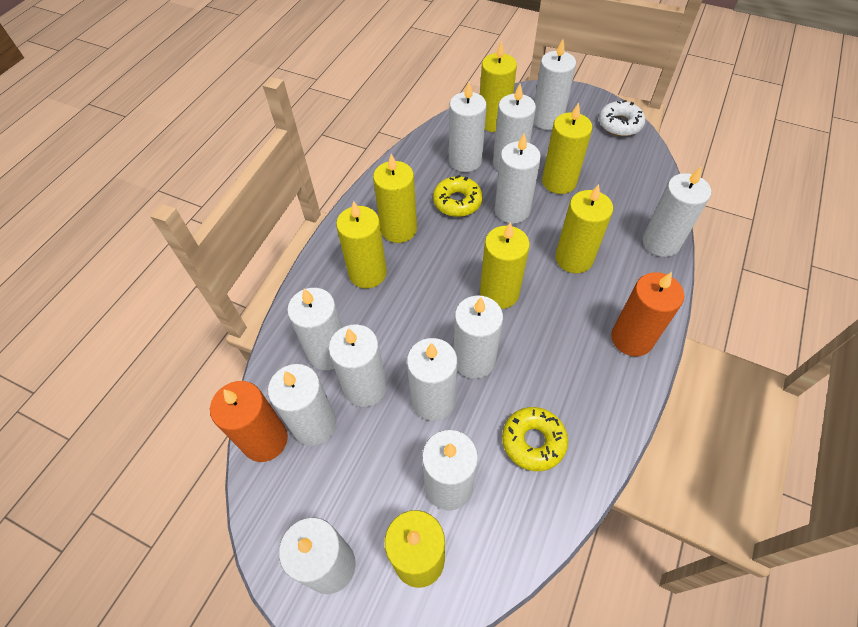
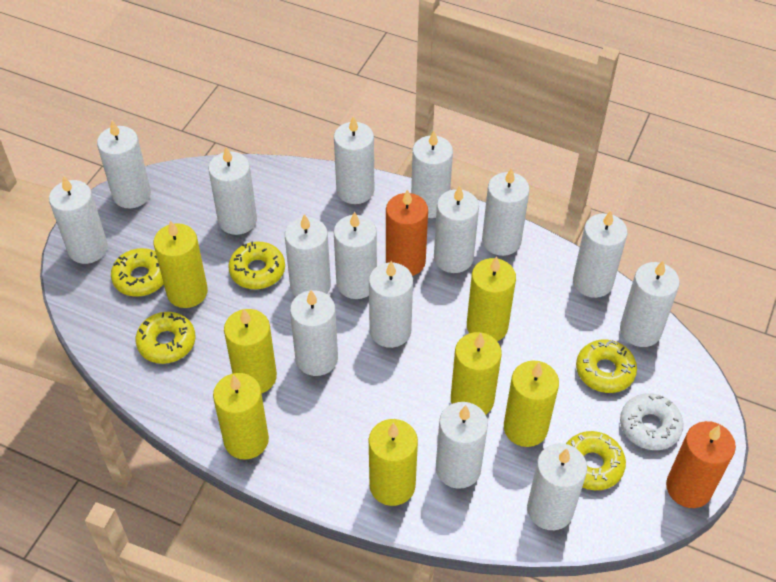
white candle: 12 -> 15
yellow donut: 2 -> 5

